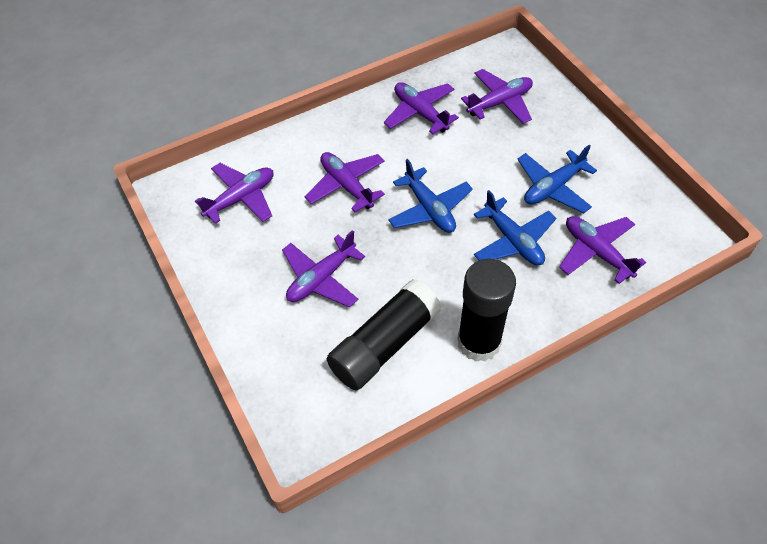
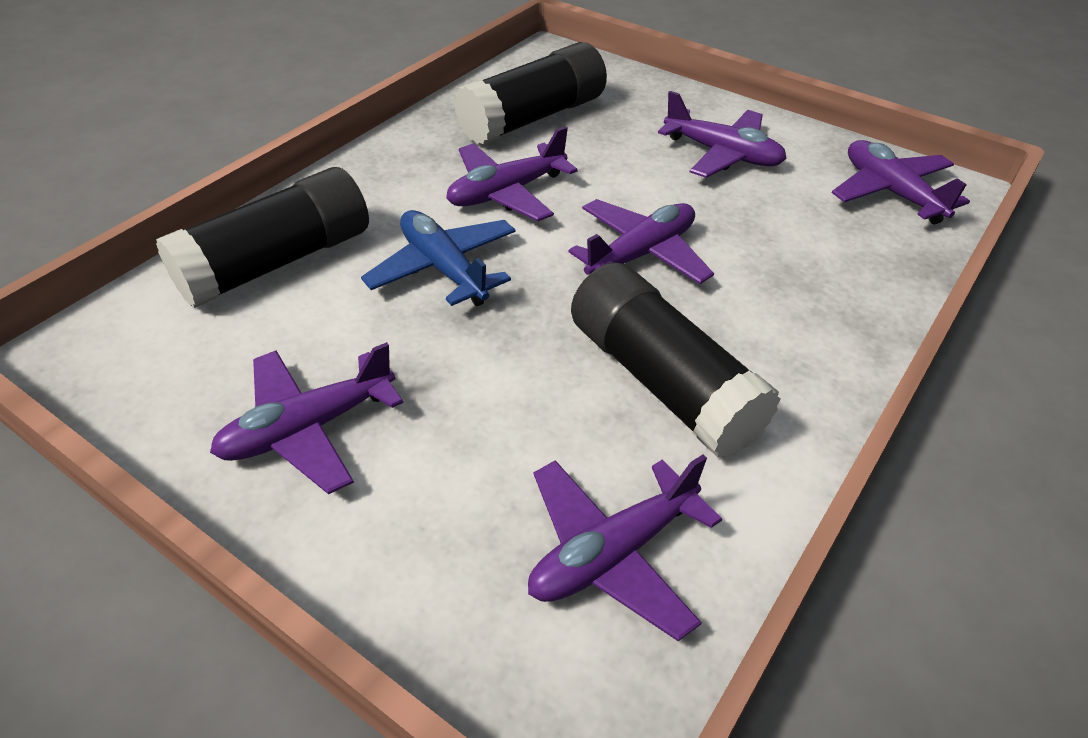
black glue stick: 2 -> 3
blue plane: 3 -> 1

